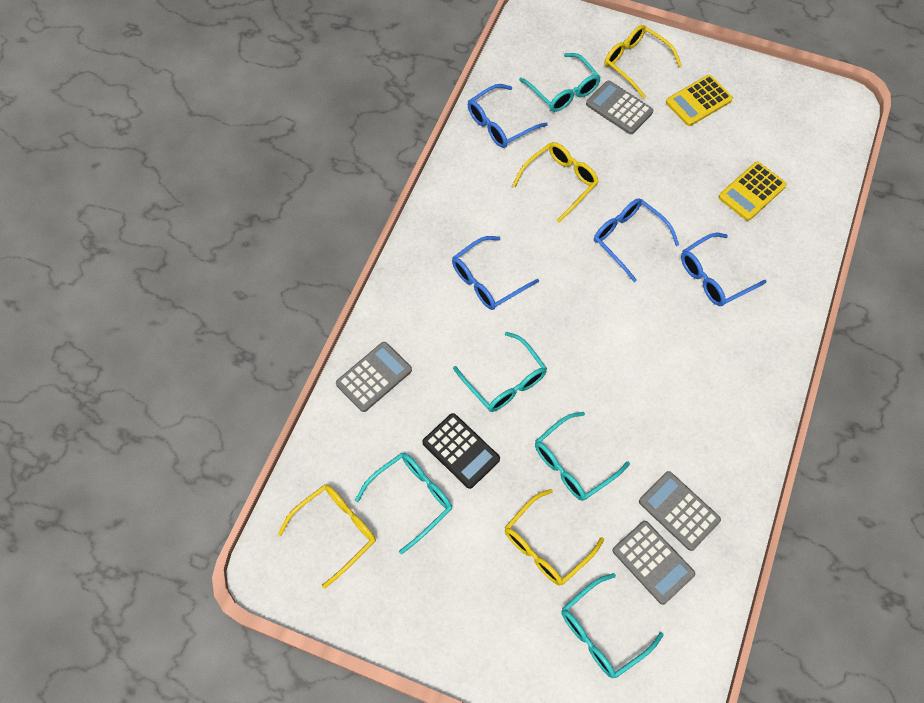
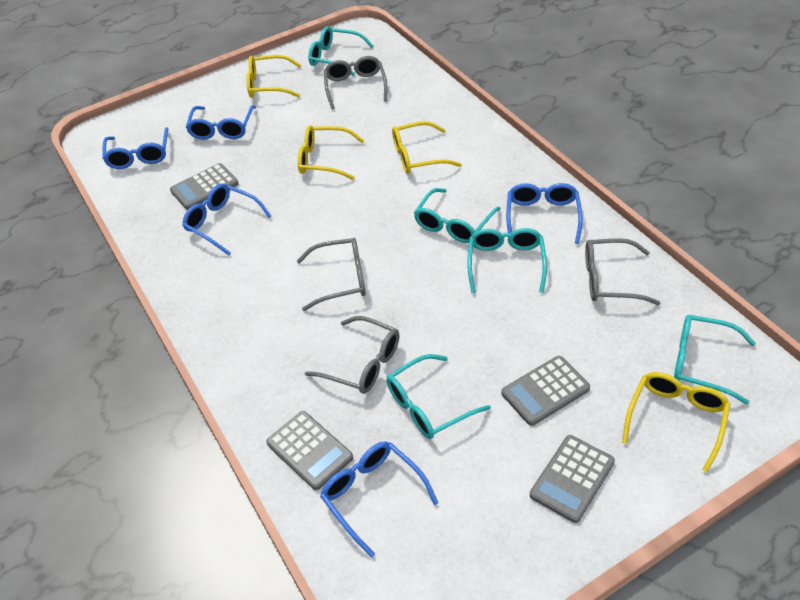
black calculator: 1 -> 0
blue glasses: 4 -> 5
grey glasses: 0 -> 4
yellow calculator: 2 -> 0

